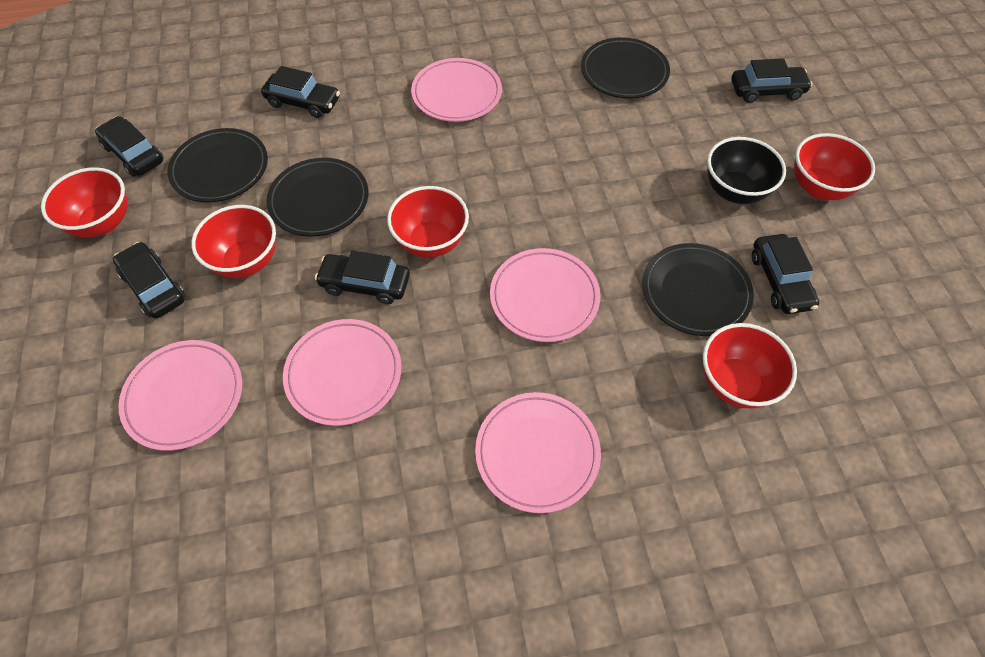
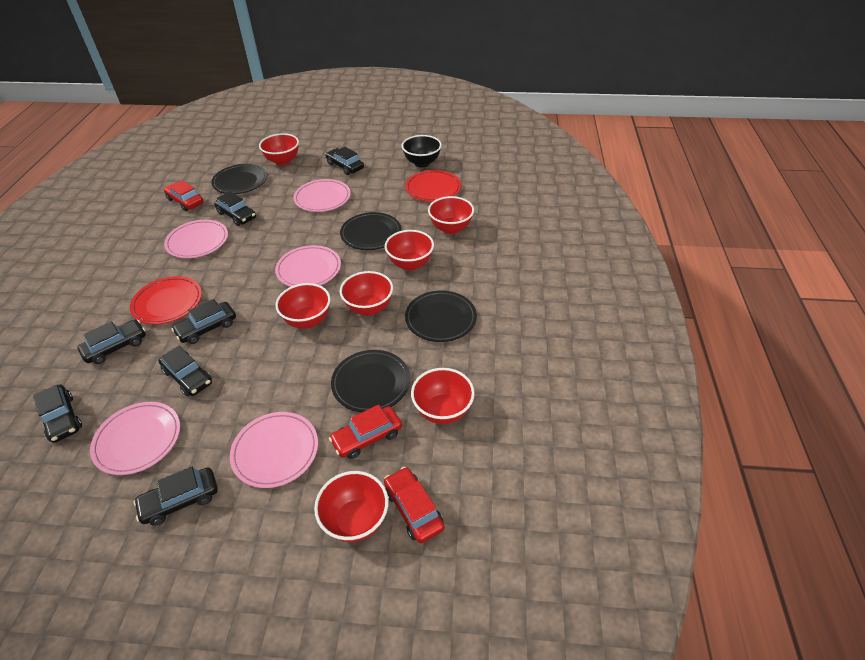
black car: 6 -> 7
red bowl: 5 -> 7
red car: 0 -> 3
red plate: 0 -> 2

